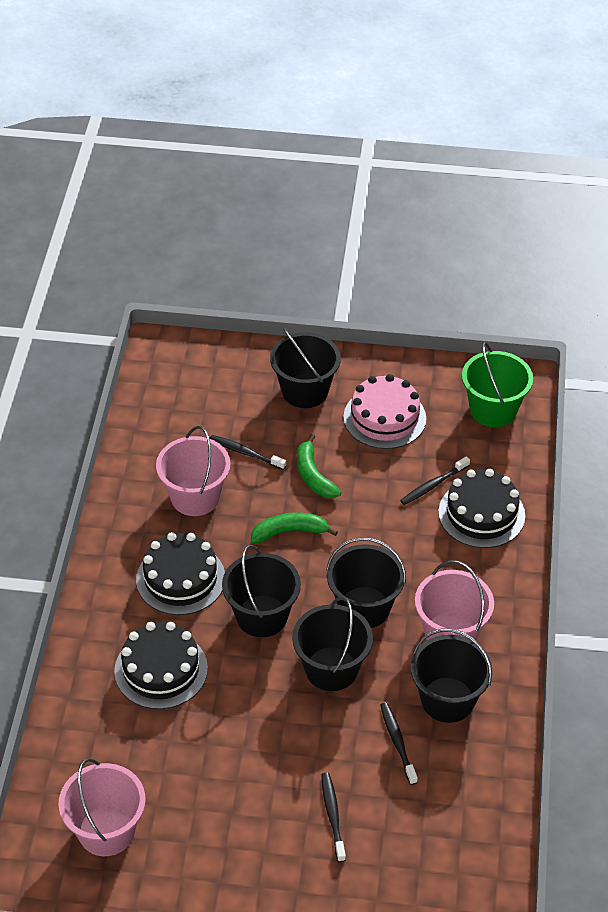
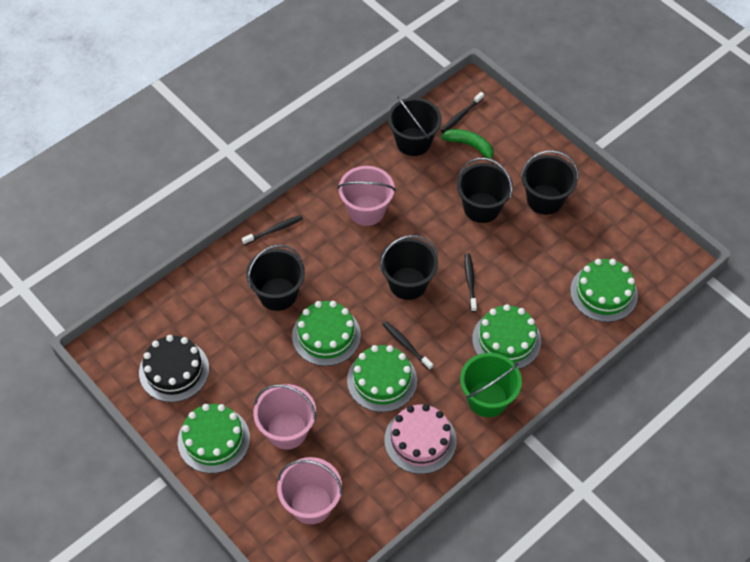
black cake: 3 -> 1
green banana: 2 -> 1
green cake: 0 -> 5

